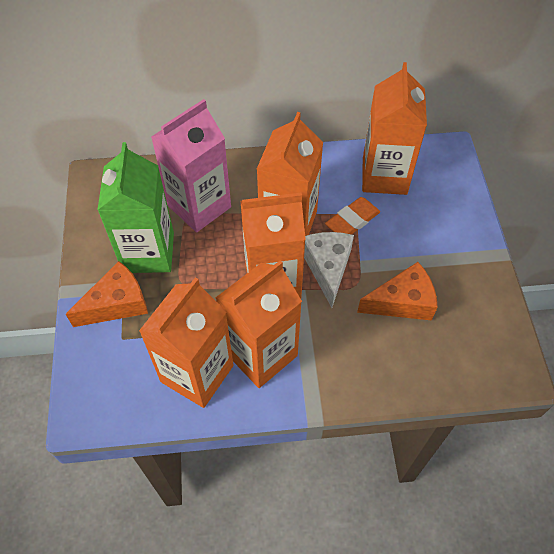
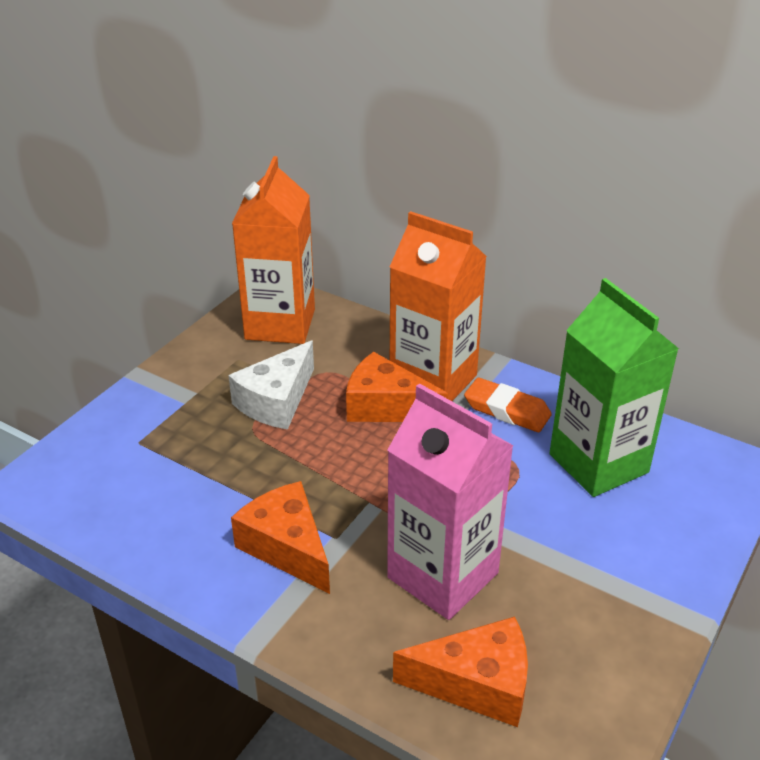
orange carton: 5 -> 2
orange cheese: 2 -> 3

